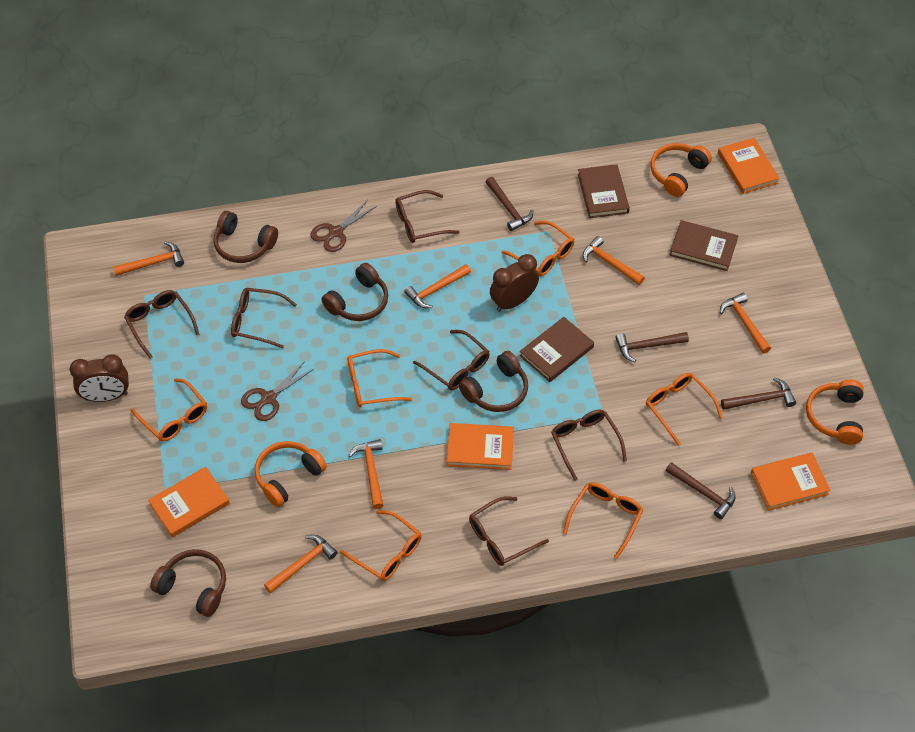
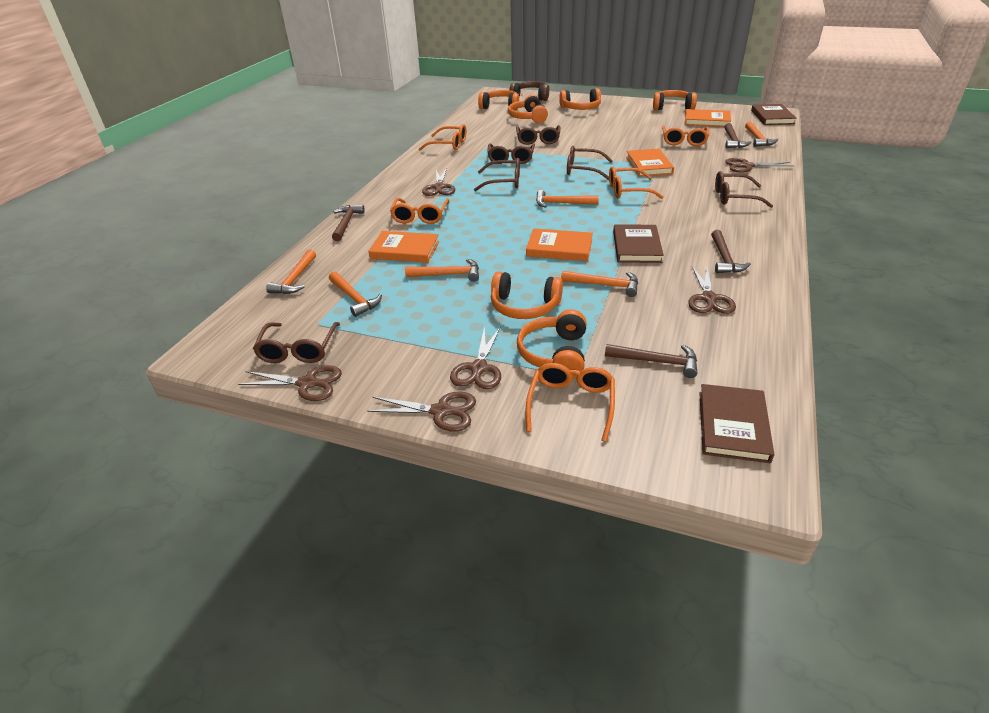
brown clock: 2 -> 0
brown headphones: 4 -> 1
brown scissors: 2 -> 6
orange glasses: 6 -> 5
orange headphones: 3 -> 6

